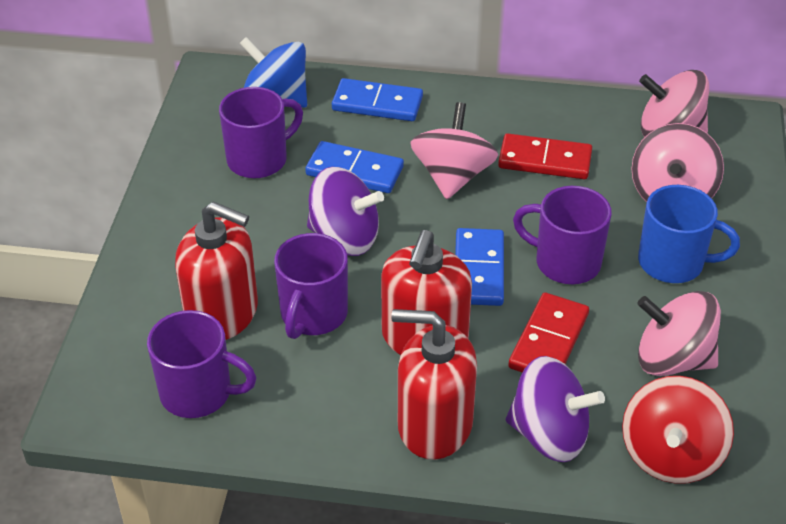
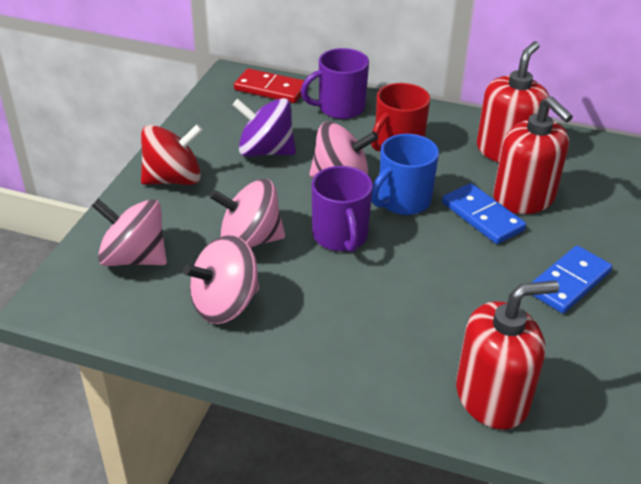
blue domino: 3 -> 2
blue spinning top: 1 -> 0
purple mug: 4 -> 2
purple spinning top: 2 -> 1
red domino: 2 -> 1
red mug: 0 -> 1

